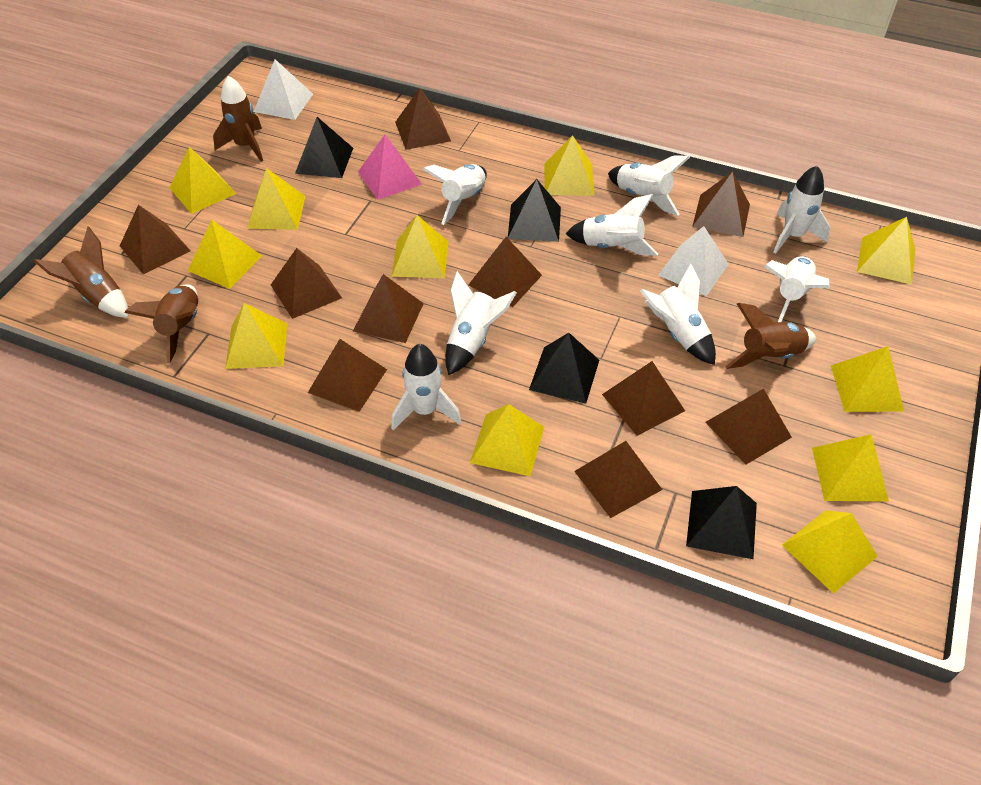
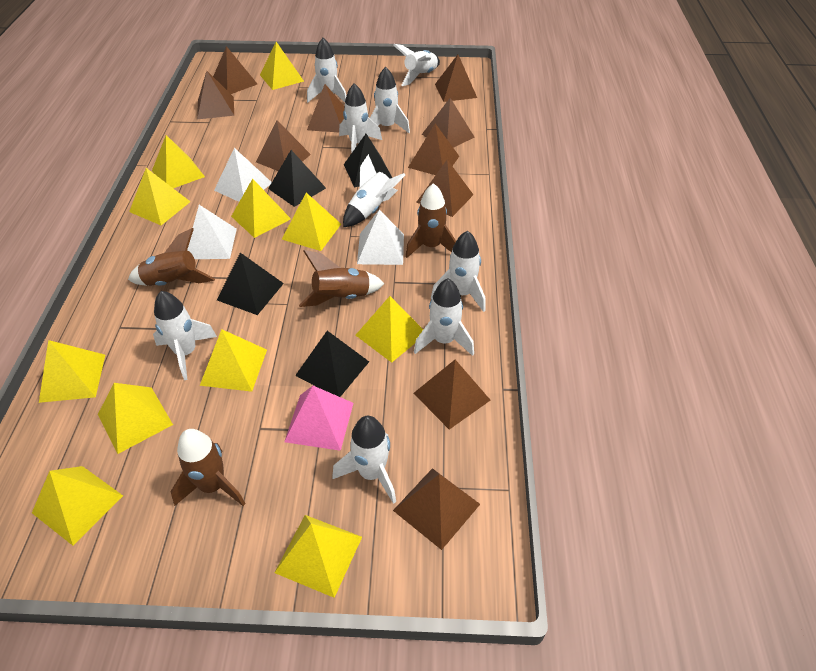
white pyramid: 2 -> 3
white rocket: 8 -> 9

